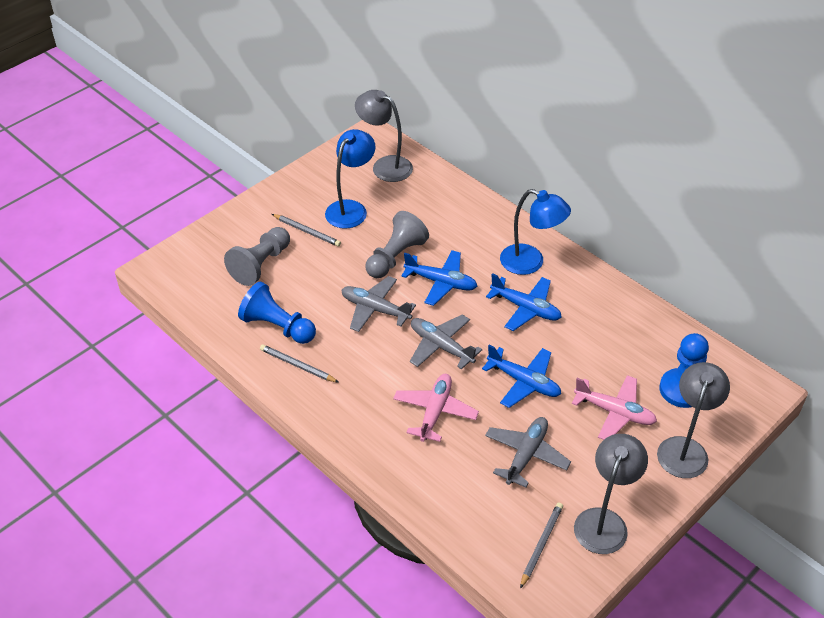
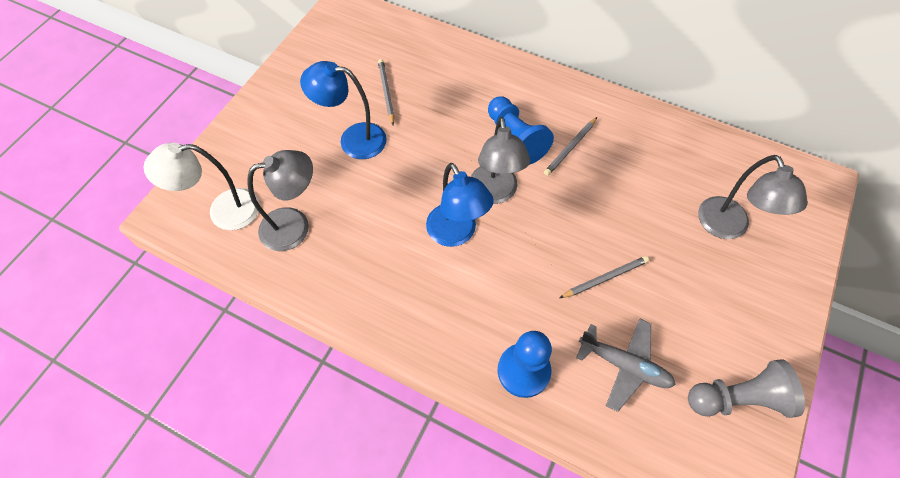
blue plane: 3 -> 0
grey pawn: 2 -> 1
grey plane: 3 -> 1
pink plane: 2 -> 0
white lamp: 0 -> 1

